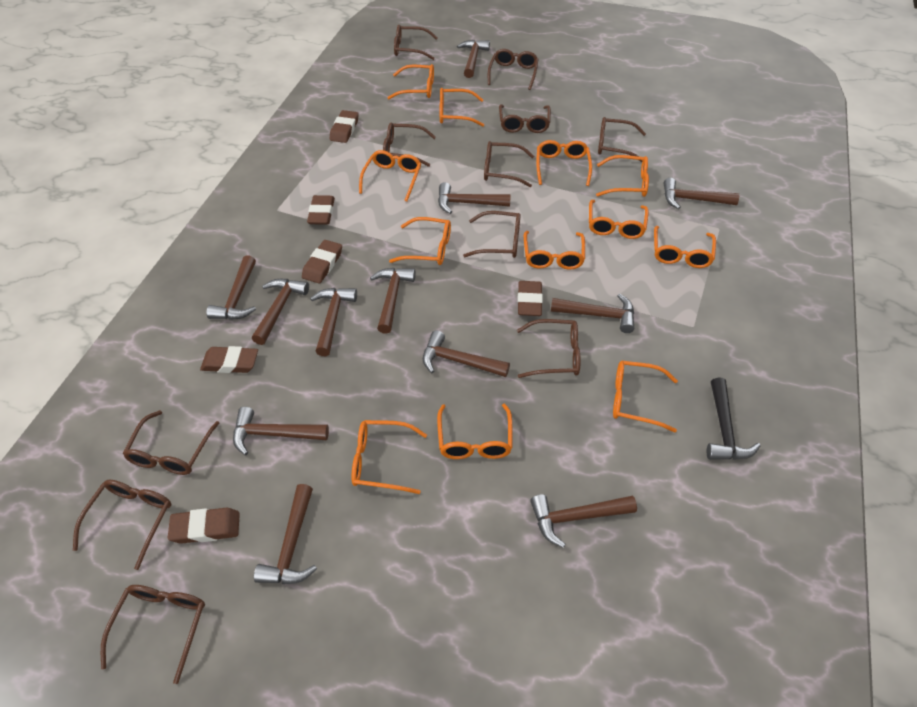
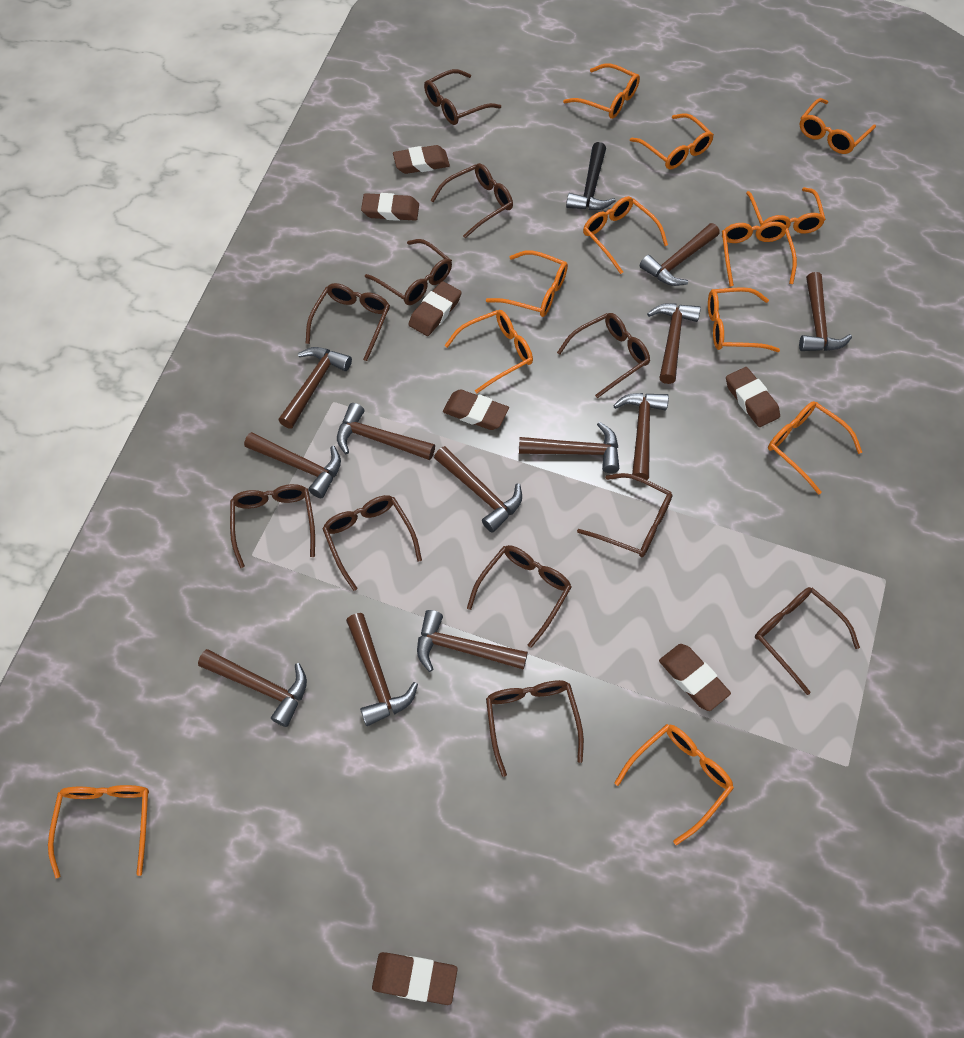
brown eraser: 6 -> 7

